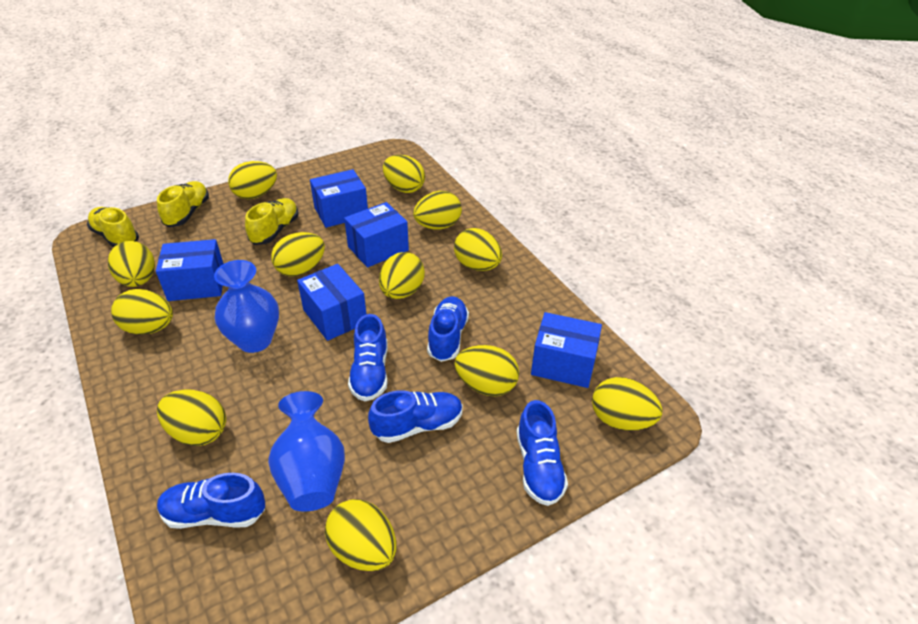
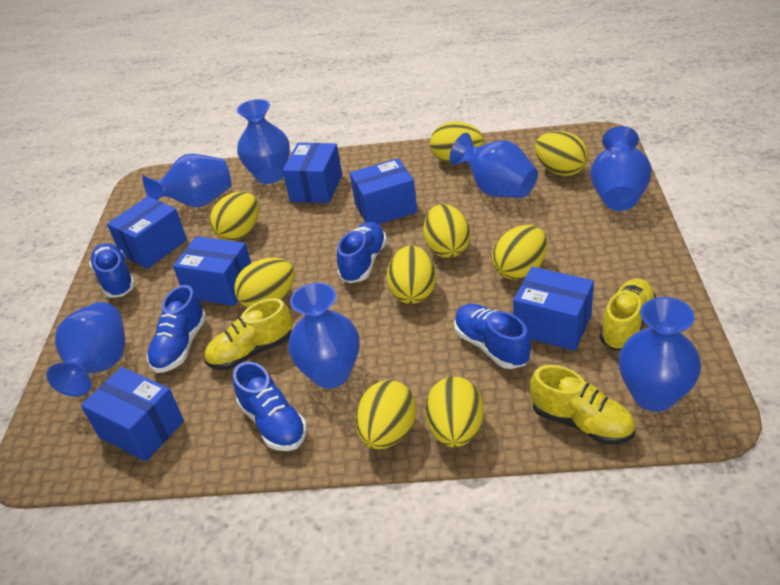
blue box: 5 -> 6
blue vase: 2 -> 7
yellow egg: 12 -> 9

